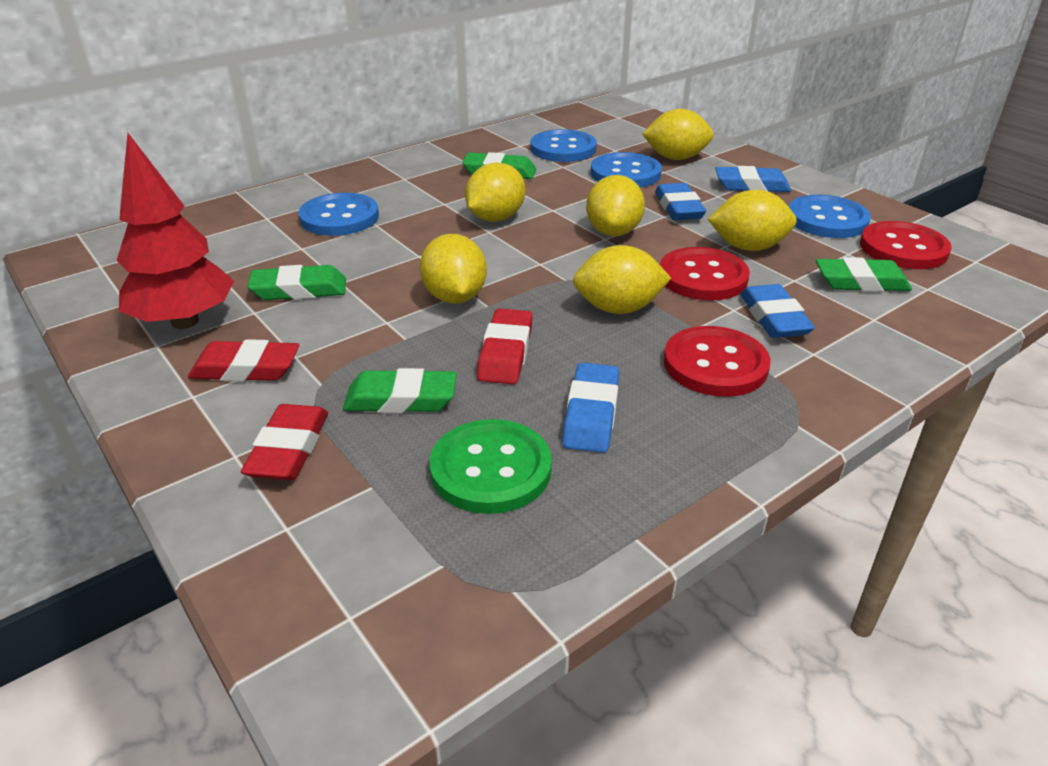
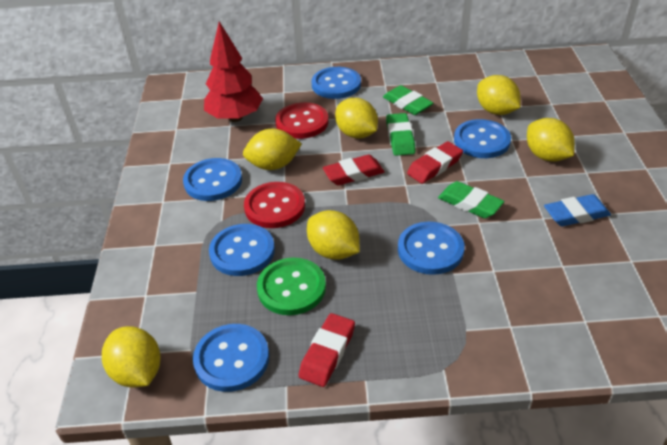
blue button: 4 -> 6
blue eraser: 4 -> 1
green eraser: 4 -> 3
red button: 3 -> 2

